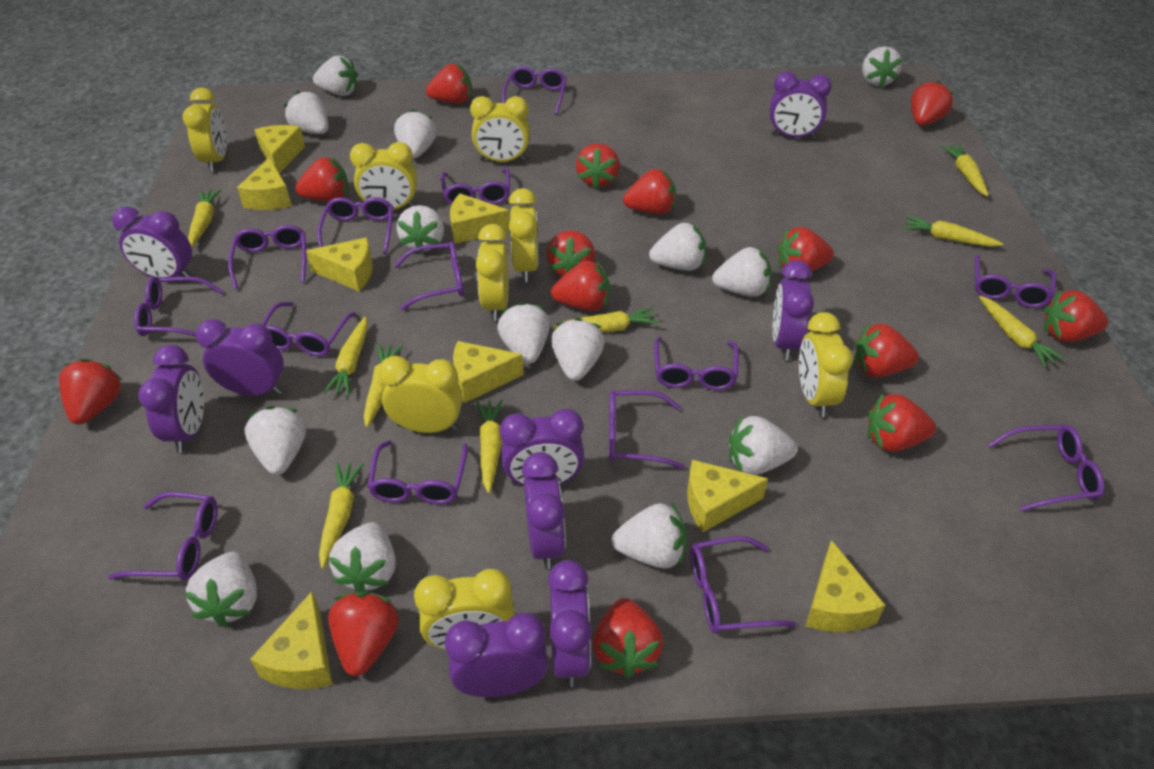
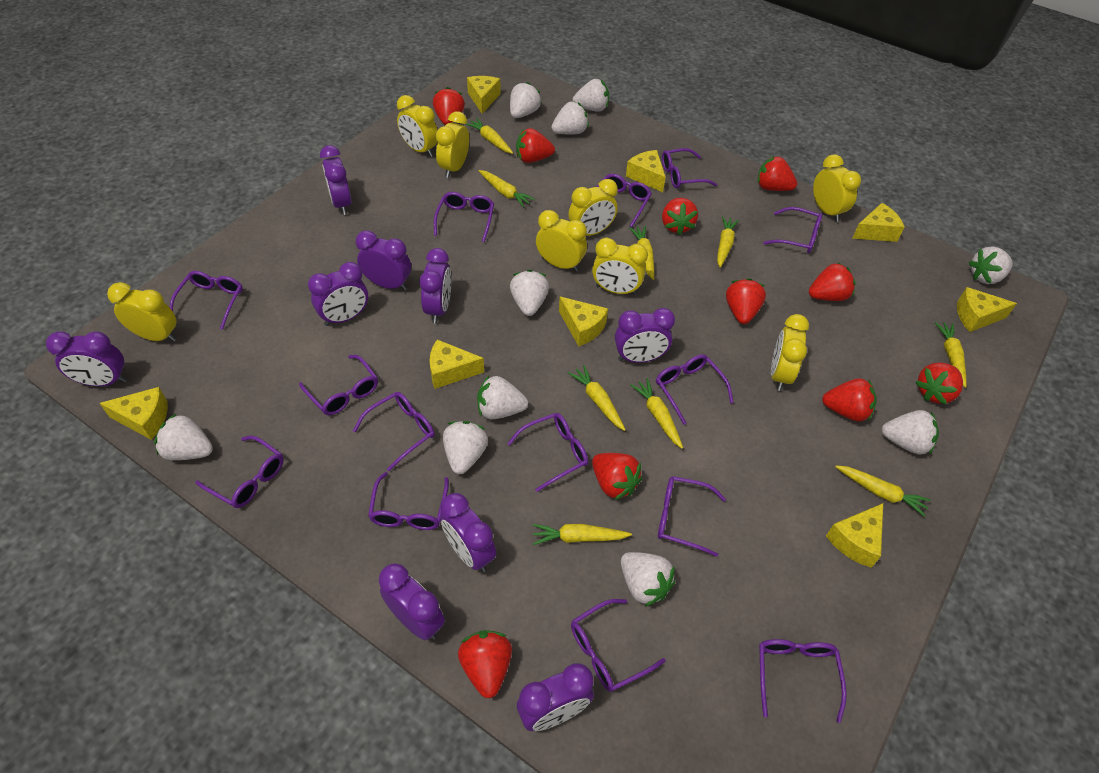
red strawberry: 14 -> 10
white strawberry: 14 -> 10

